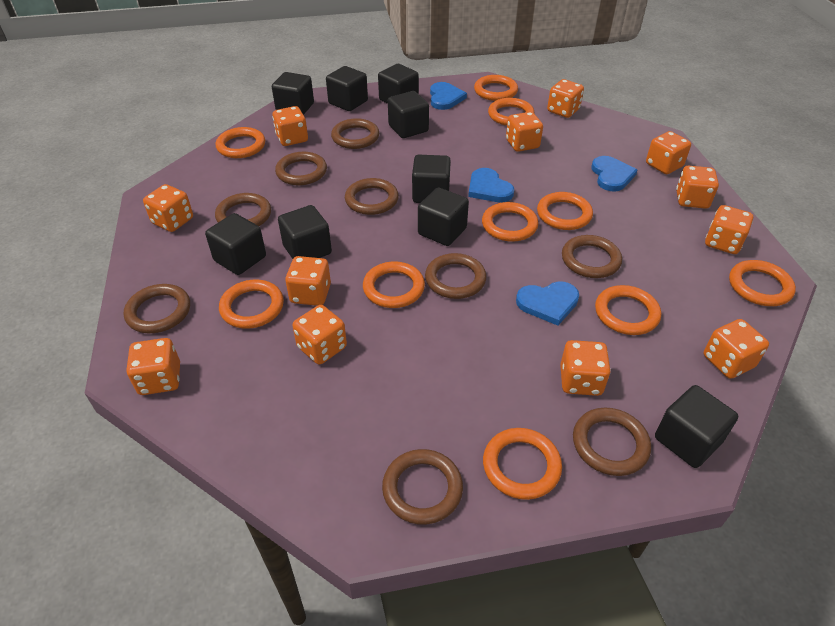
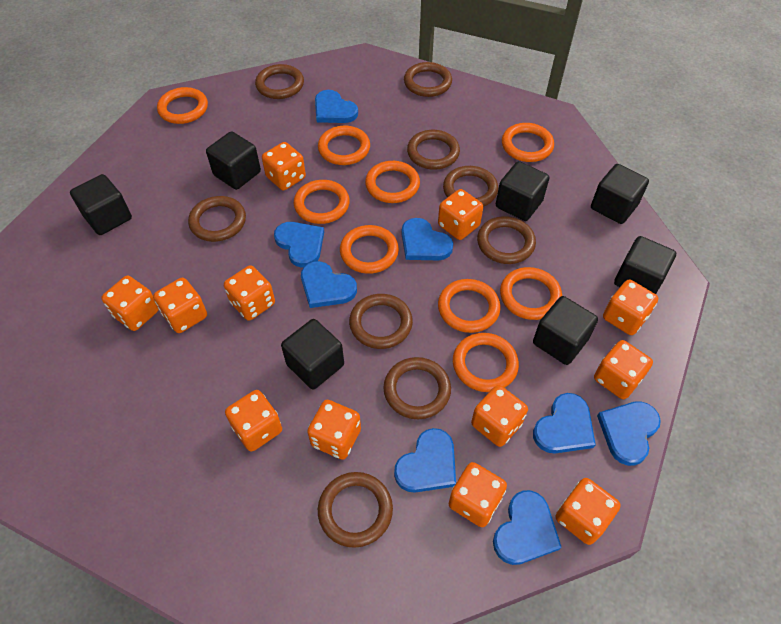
black cube: 9 -> 7
blue heart: 4 -> 8
orange ring: 10 -> 9

